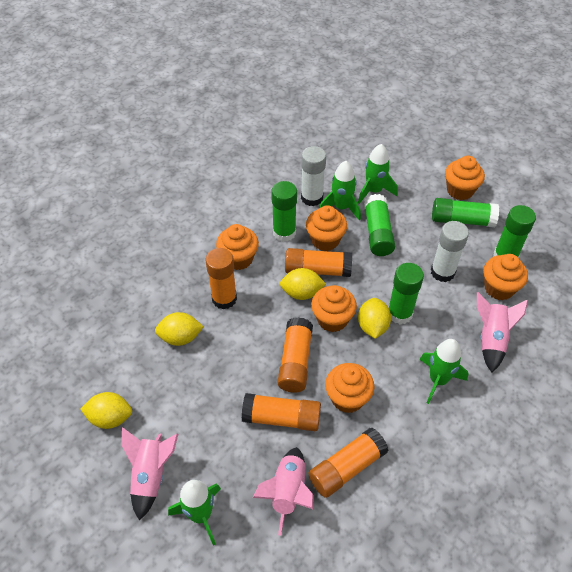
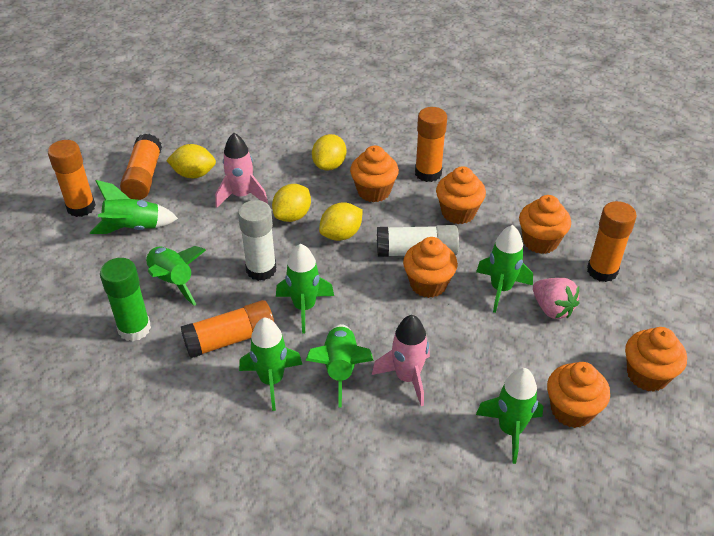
green glue stick: 5 -> 1
green rocket: 4 -> 7
pink rocket: 3 -> 2
pink strawberry: 0 -> 1

